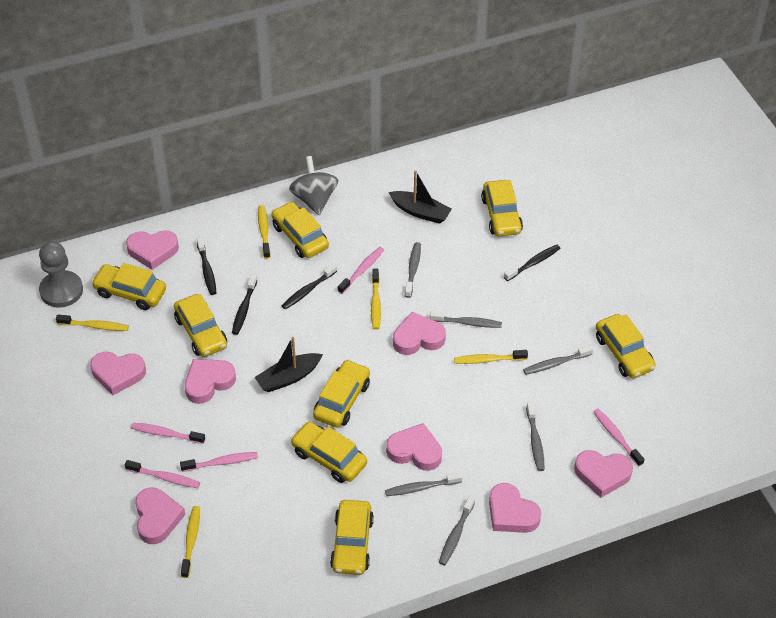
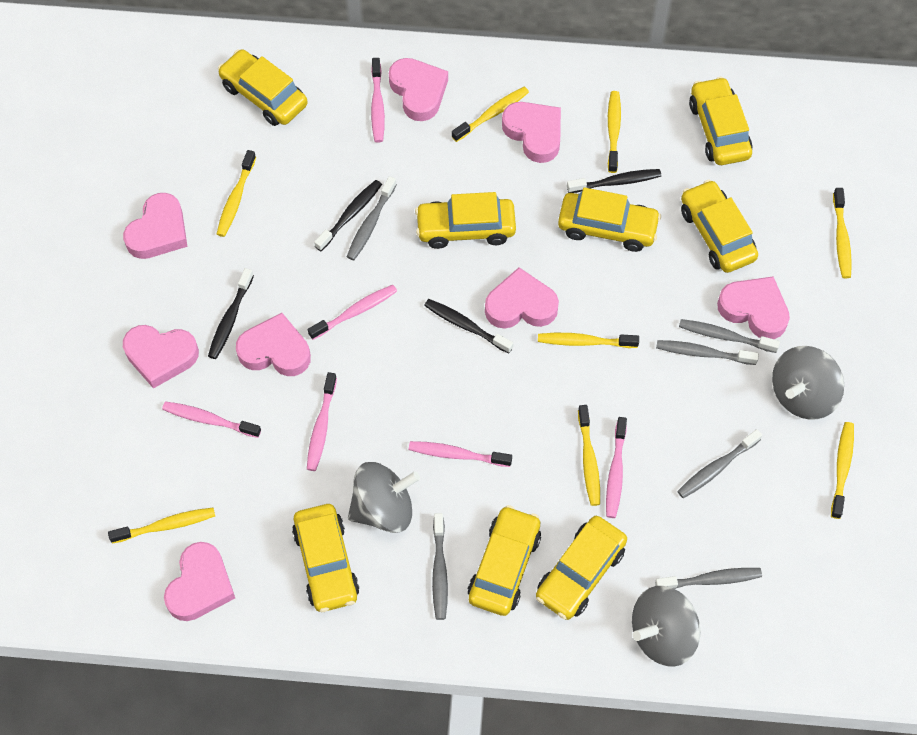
black boat: 2 -> 0
grey pawn: 1 -> 0
grey spinning top: 1 -> 3
pink toothbrush: 5 -> 6
yellow toothbrush: 5 -> 8

